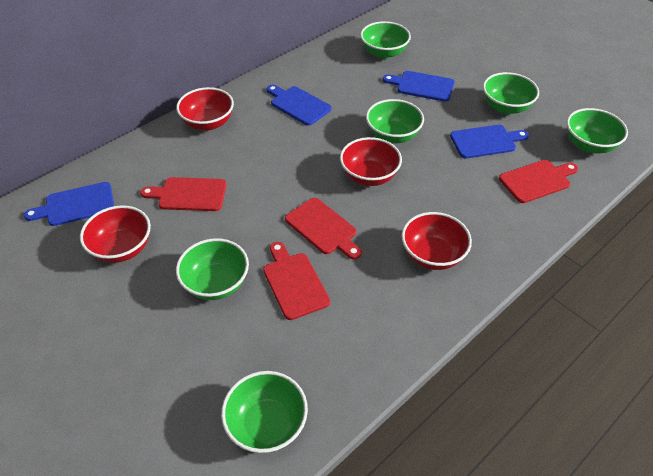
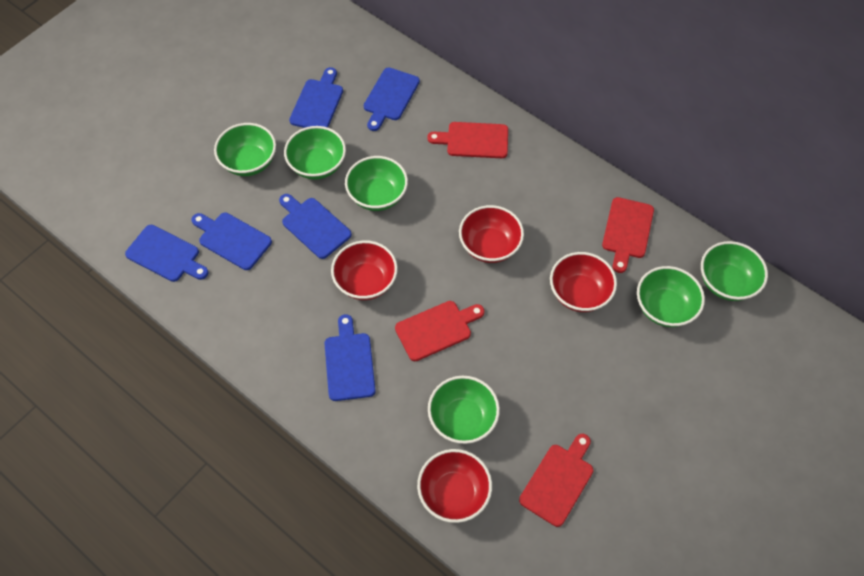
blue cutting board: 4 -> 6

